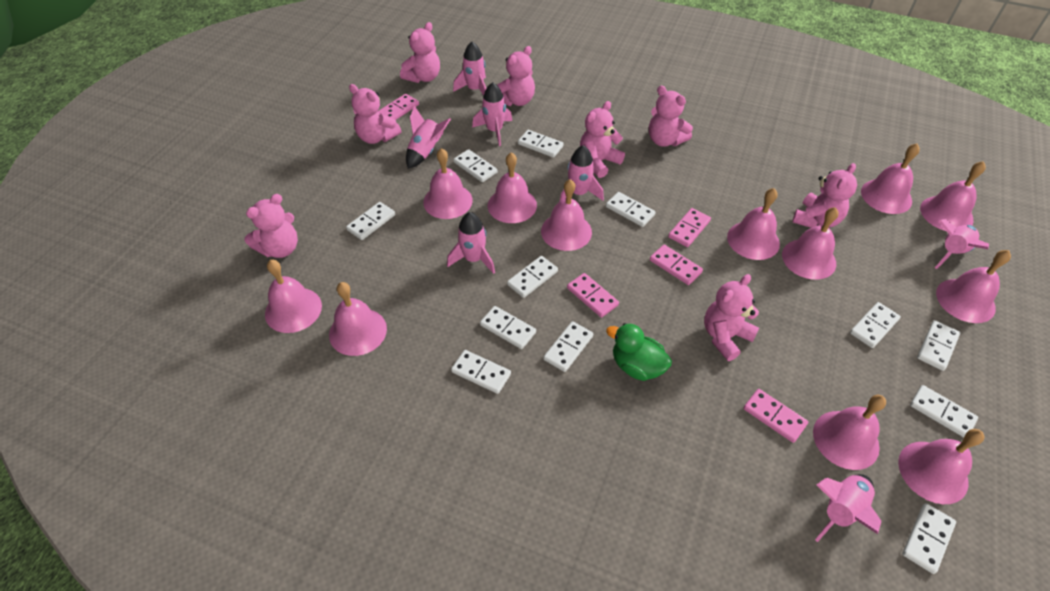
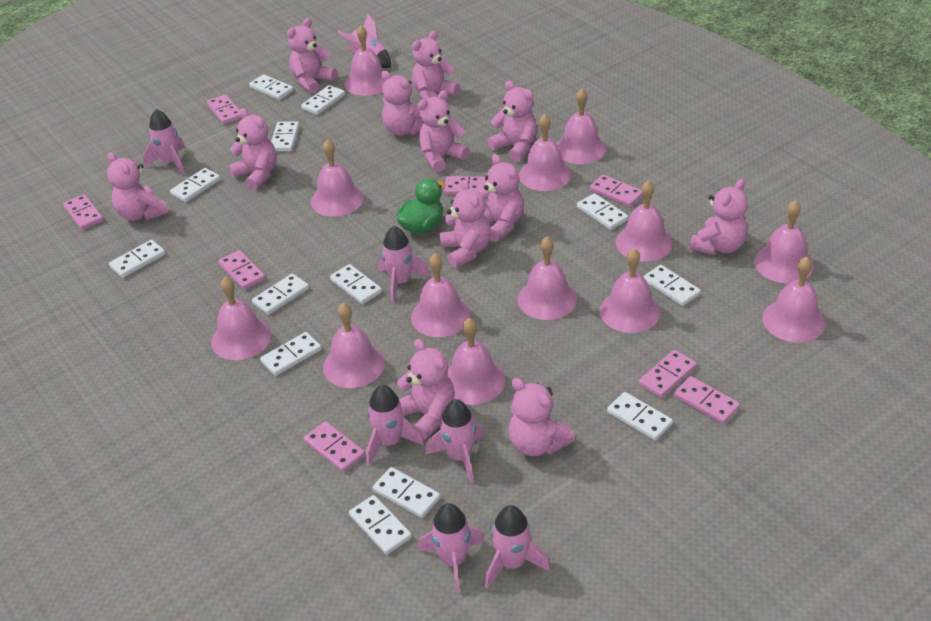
pink bell: 12 -> 13
pink domino: 5 -> 8
pink teddy bear: 8 -> 12
white domino: 12 -> 13

